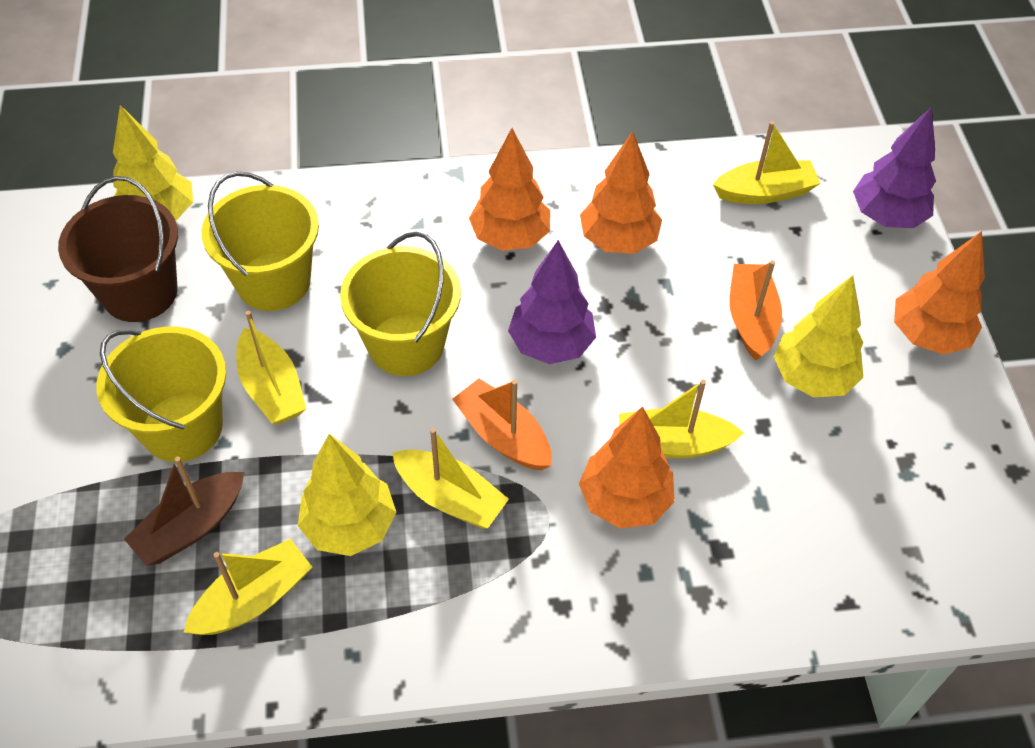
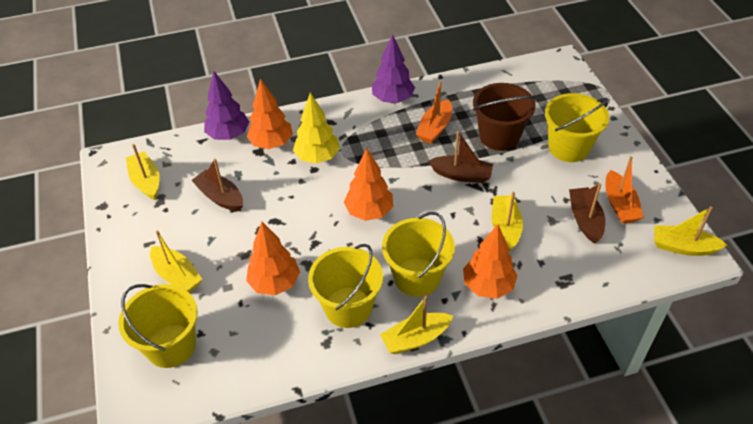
brown boat: 1 -> 3
yellow bucket: 3 -> 4
yellow tree: 3 -> 1

